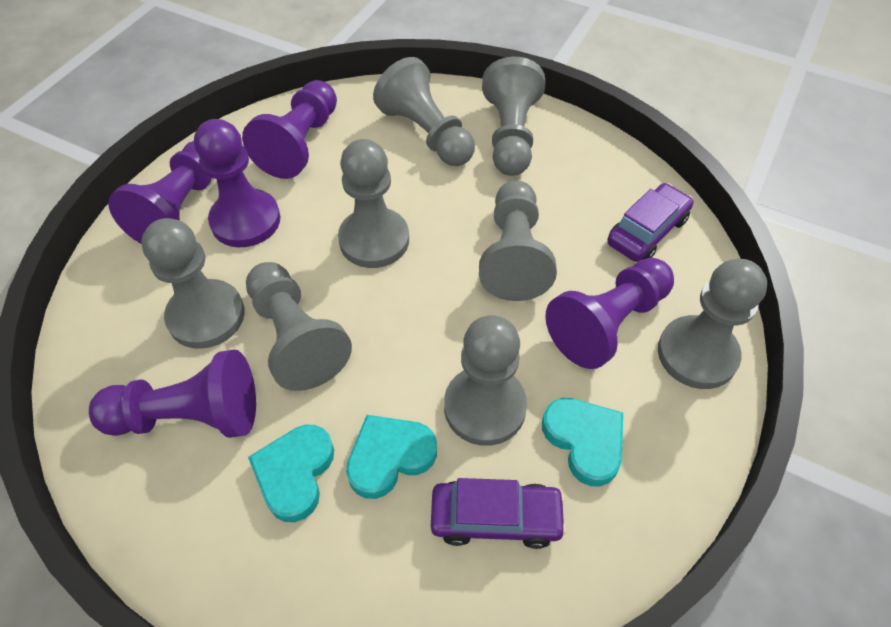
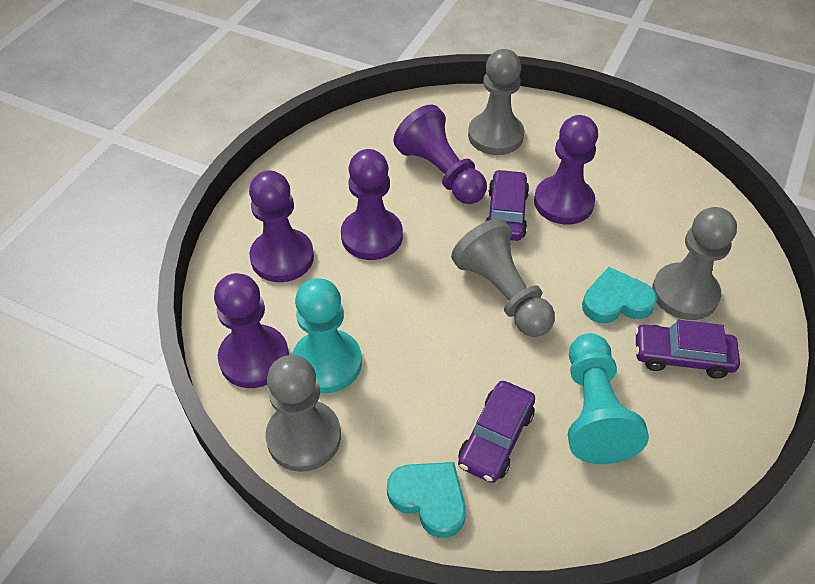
grey pawn: 8 -> 4
purple car: 2 -> 3
turquoise heart: 3 -> 2
turquoise pawn: 0 -> 2

